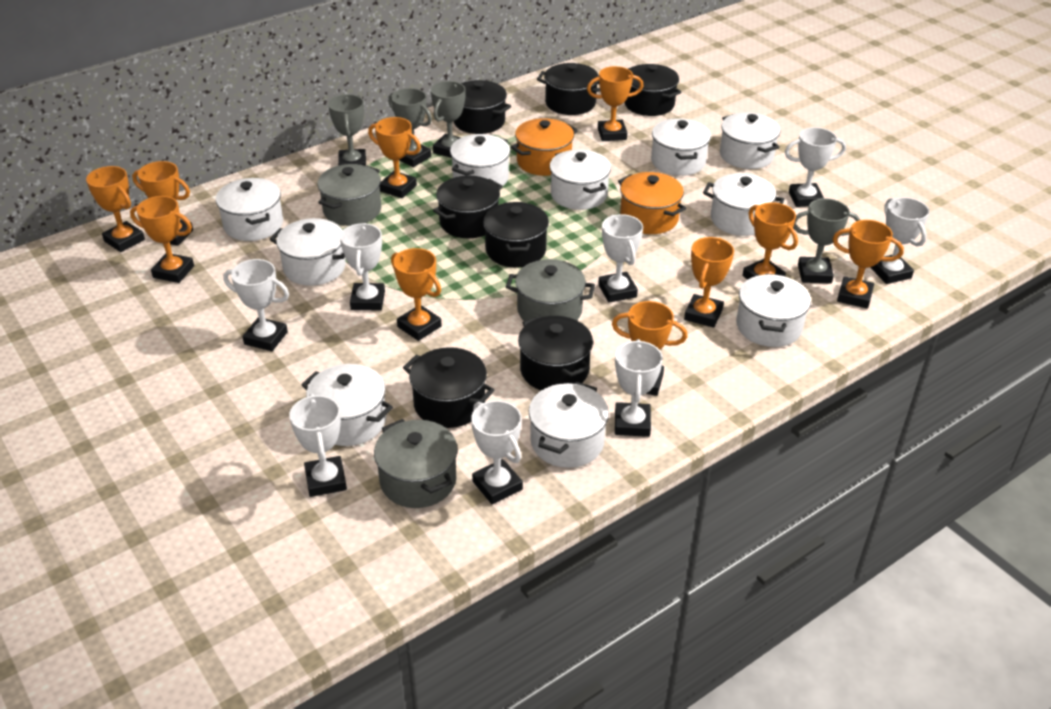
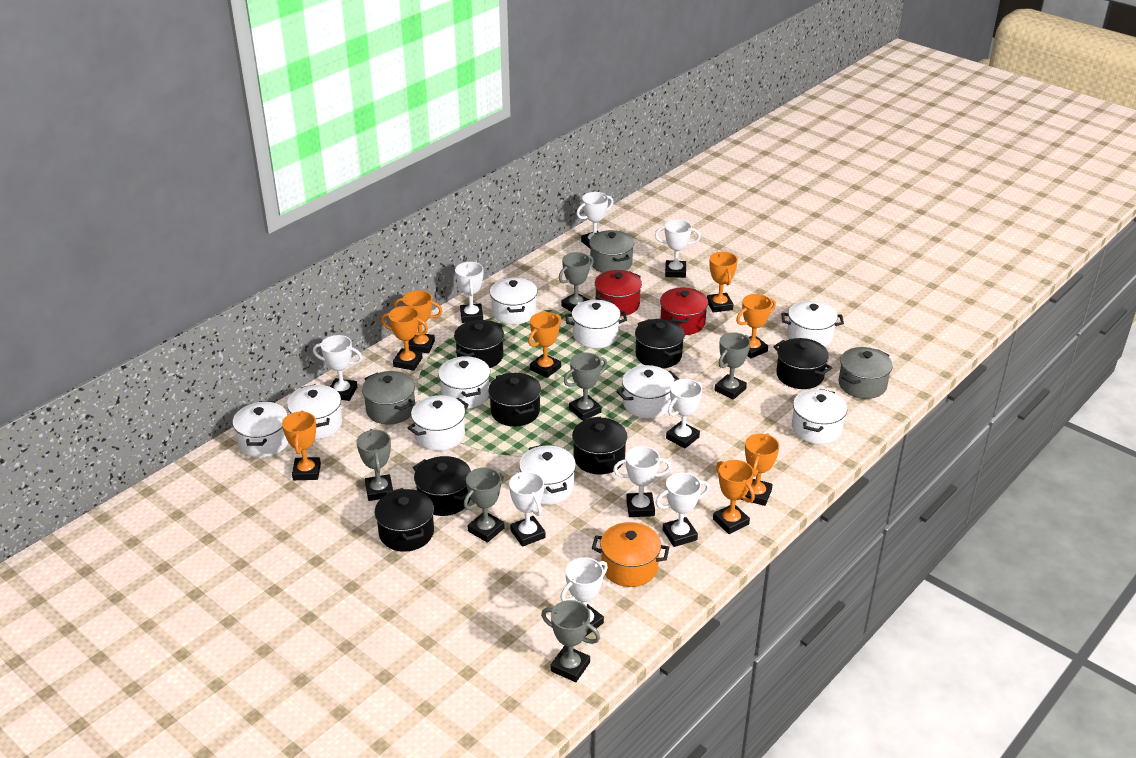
grey trophy: 4 -> 6
orange pot: 2 -> 1
orange trophy: 10 -> 8
red pot: 0 -> 2
white trophy: 8 -> 9

